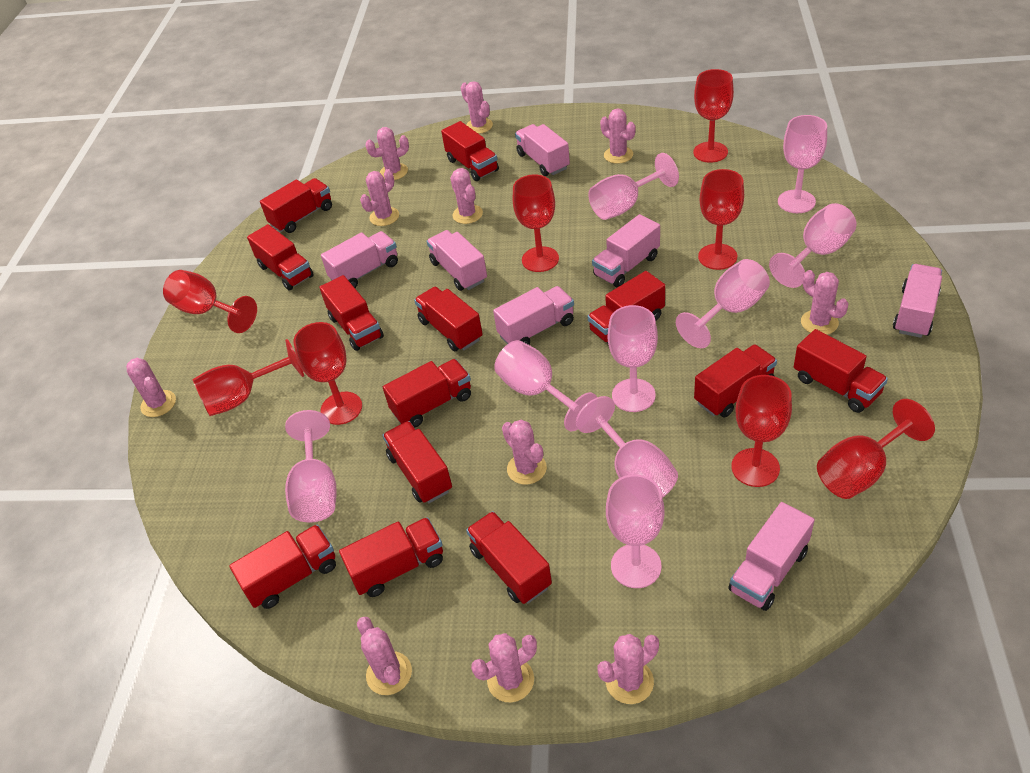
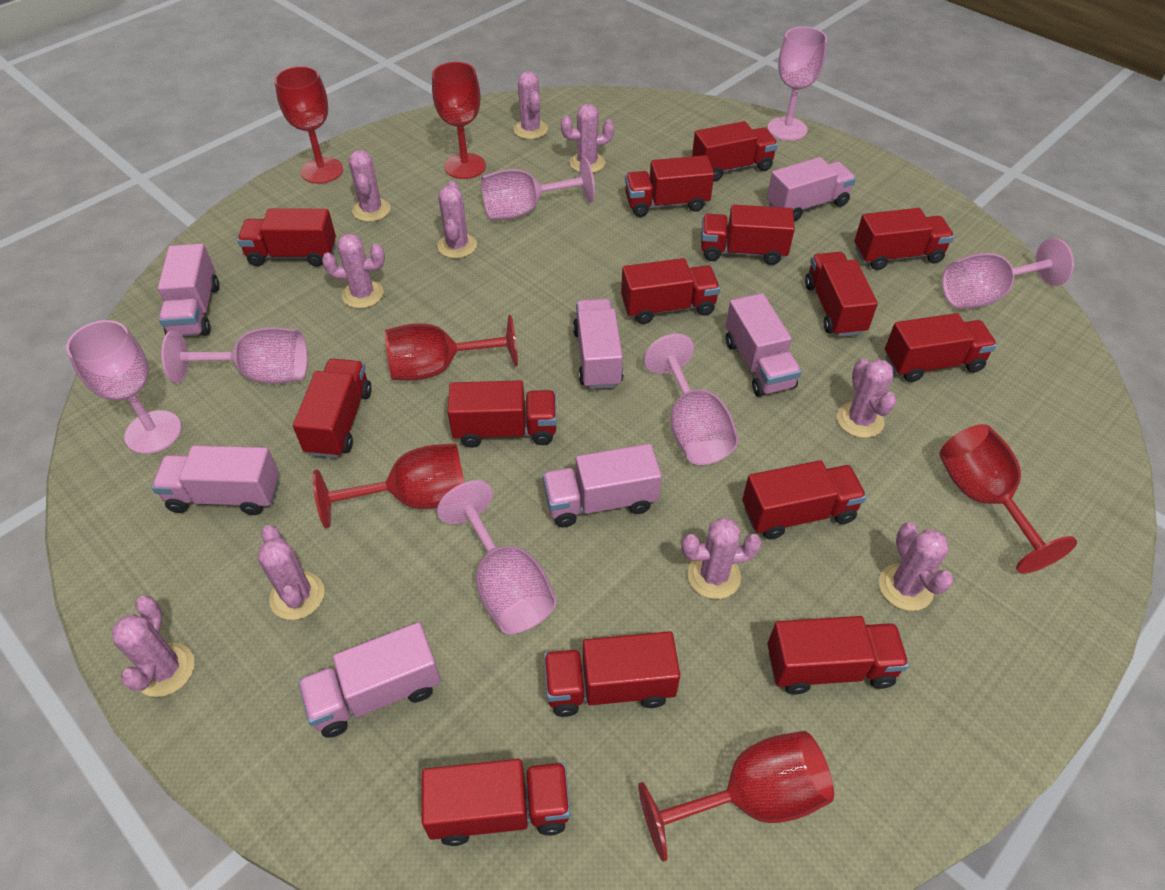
pink cactus: 11 -> 10
pink goblet: 9 -> 7
red goblet: 8 -> 6
red truck: 13 -> 14

